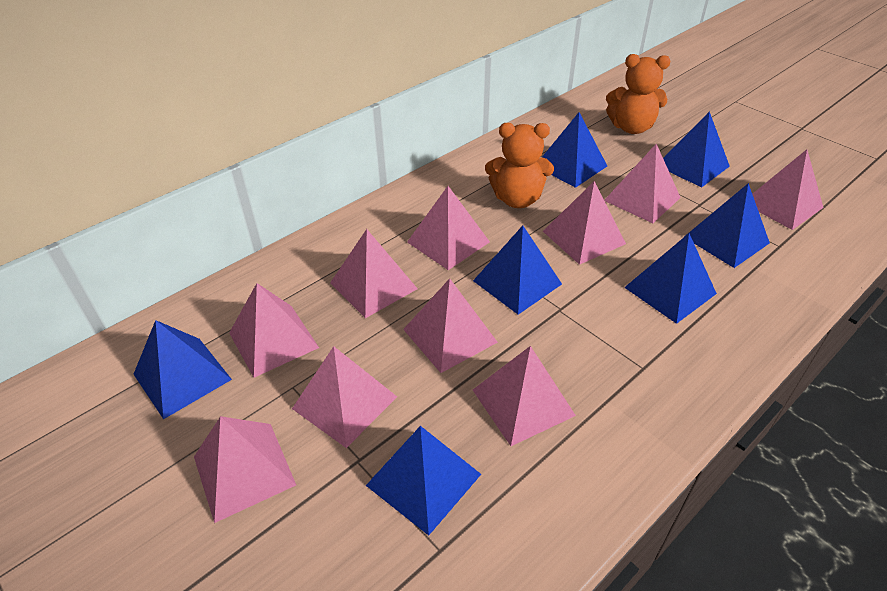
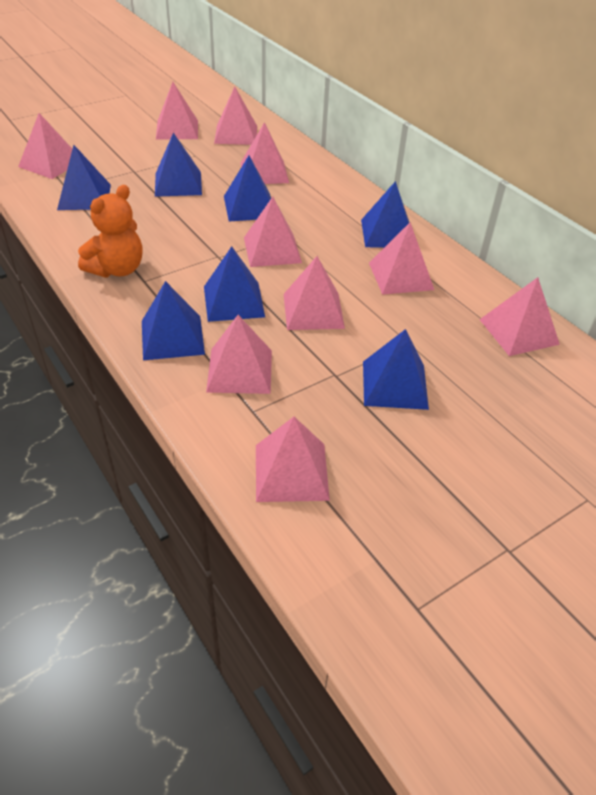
orange teddy bear: 2 -> 1

